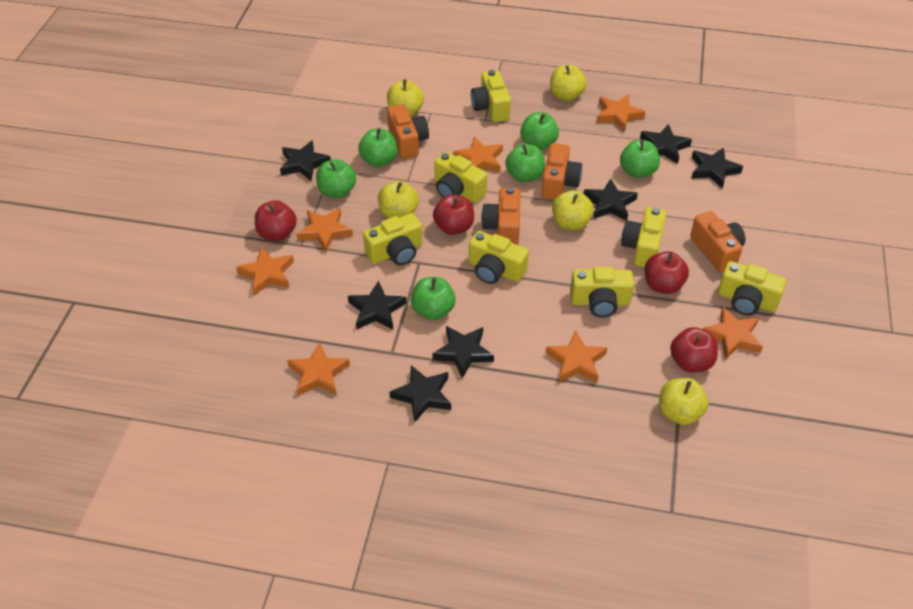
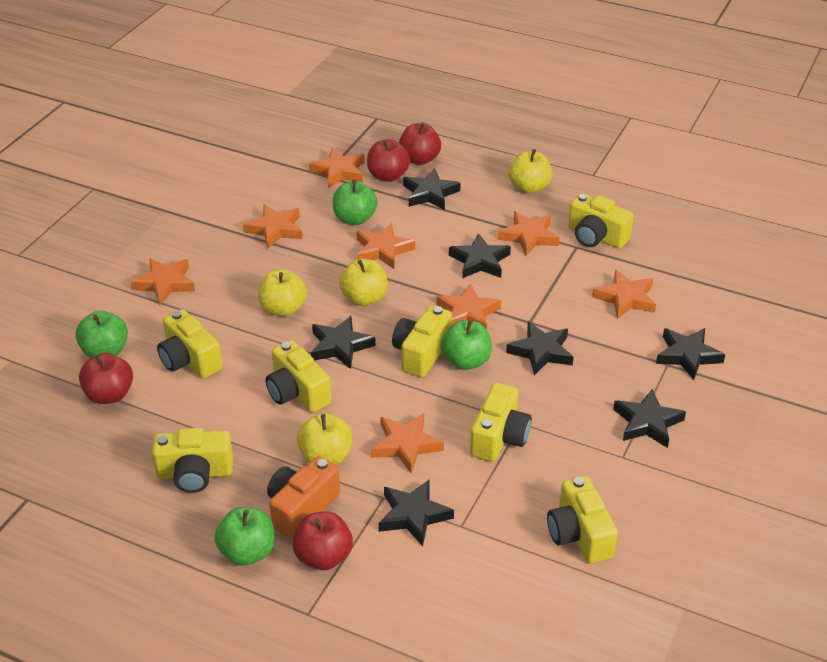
green apple: 6 -> 4
orange camera: 4 -> 1
orange star: 7 -> 8
yellow apple: 5 -> 4

